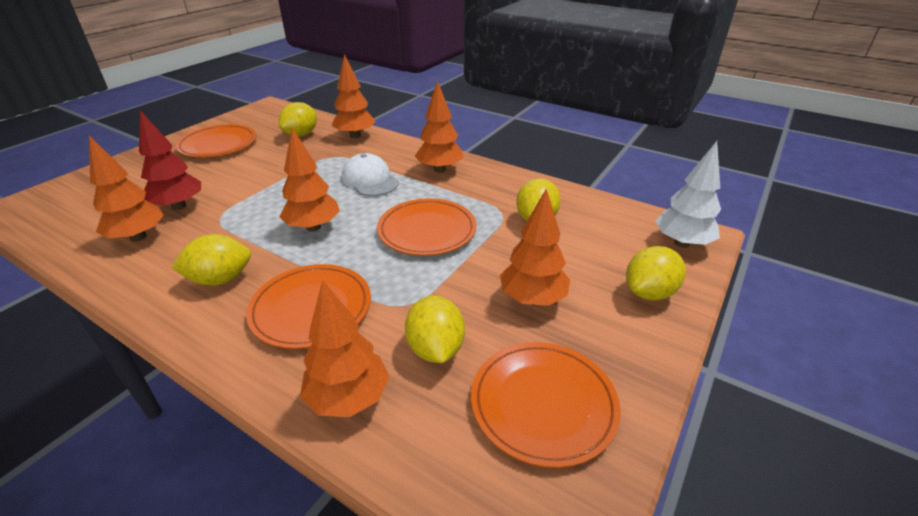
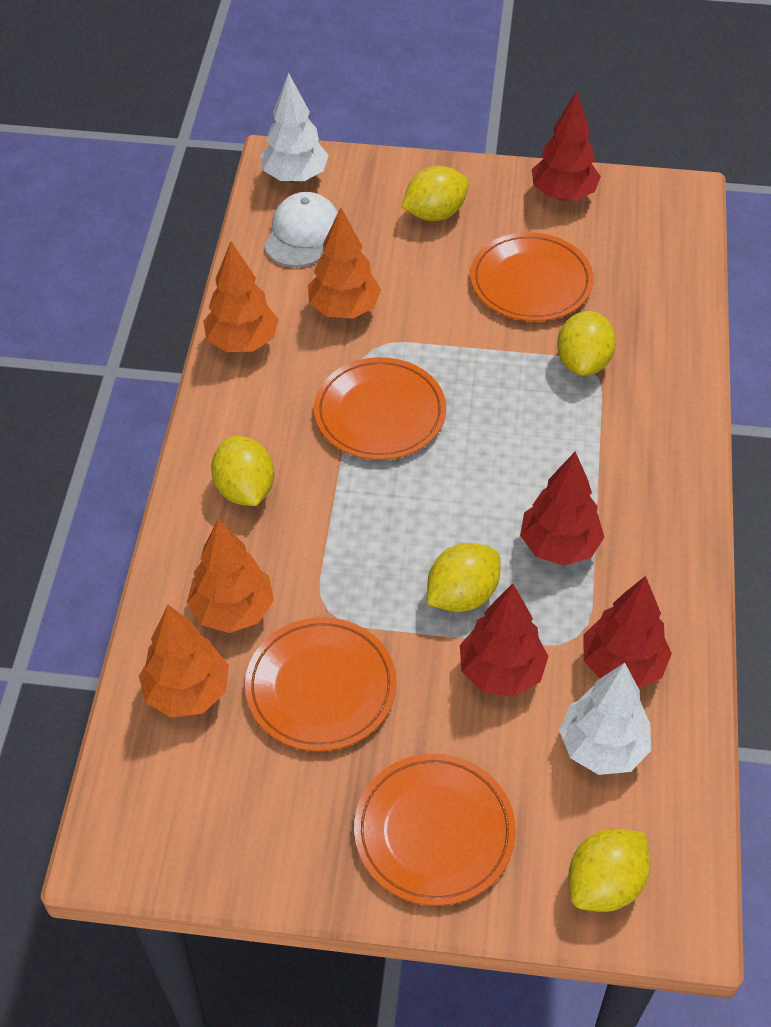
orange tree: 6 -> 4
red tree: 1 -> 4
white tree: 1 -> 2

